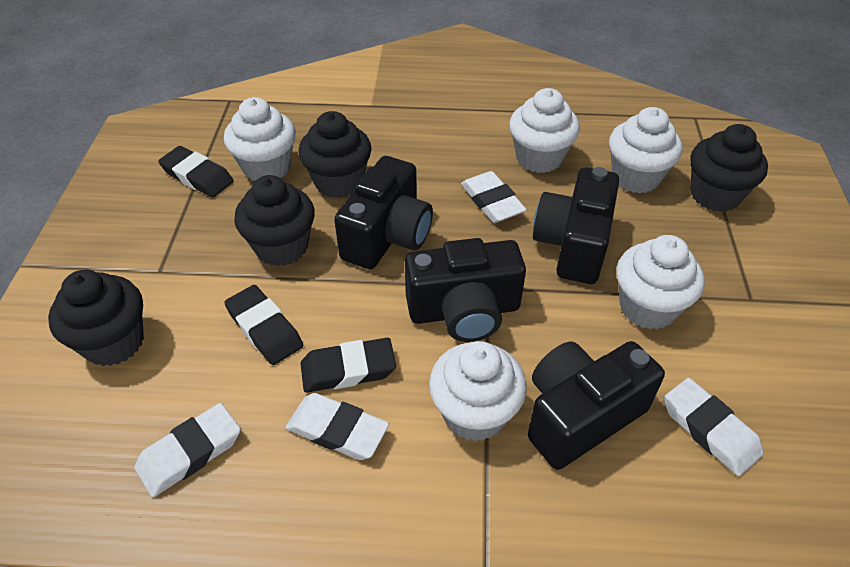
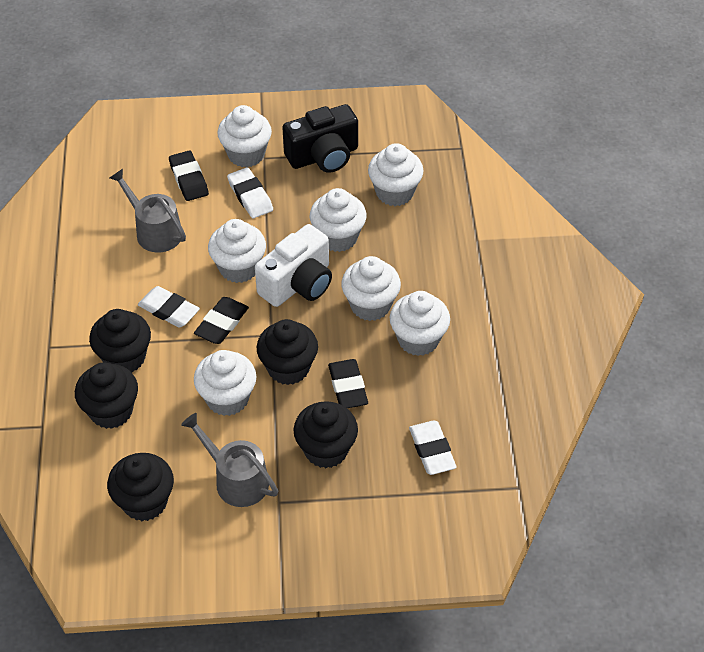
black camera: 4 -> 1
black cupcake: 4 -> 5
grey watering can: 0 -> 2
white camera: 0 -> 1
white cupcake: 5 -> 7
white eraser: 4 -> 3

